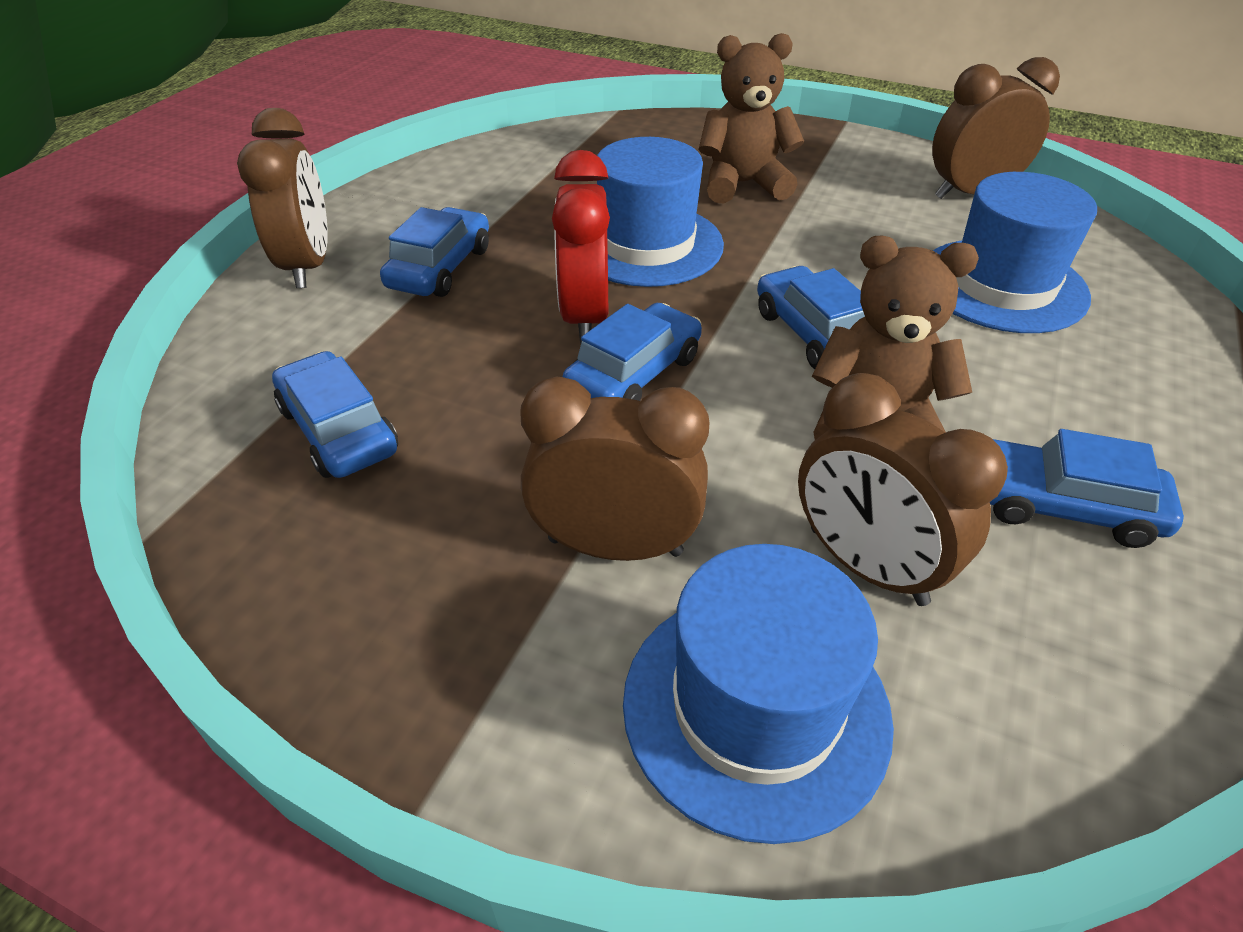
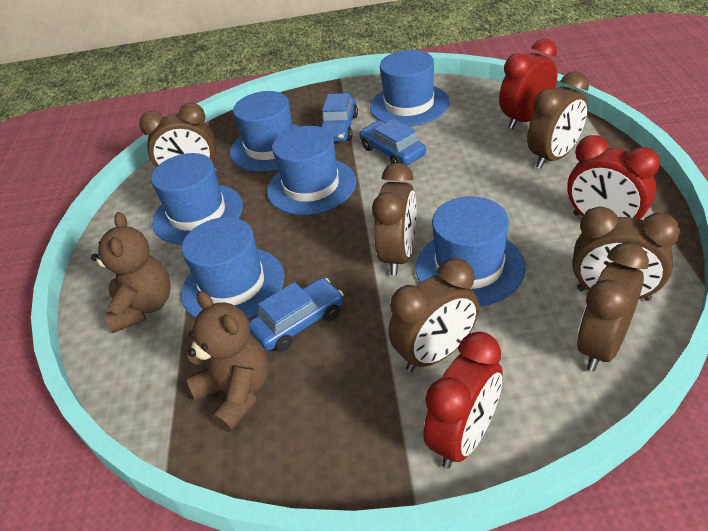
blue car: 5 -> 3
blue hat: 3 -> 6
brown clock: 4 -> 6
red clock: 1 -> 3

